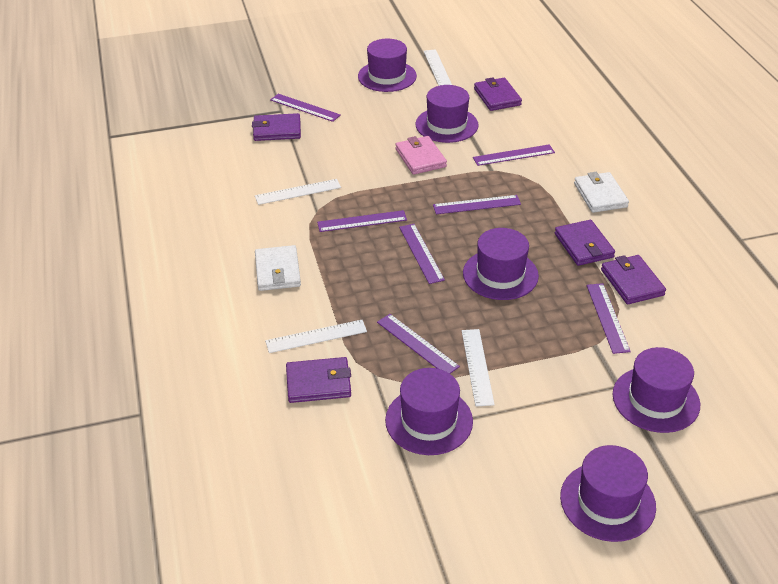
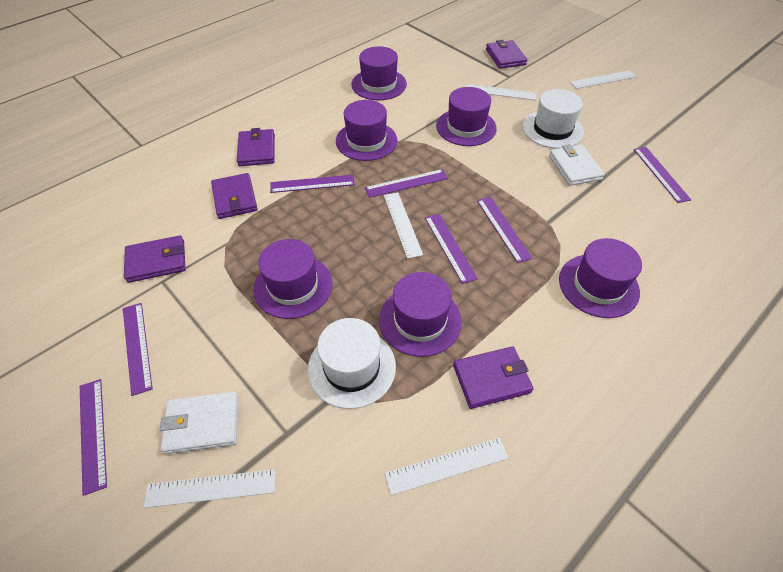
pink wallet: 1 -> 0
white hat: 0 -> 2
white ruler: 4 -> 5

